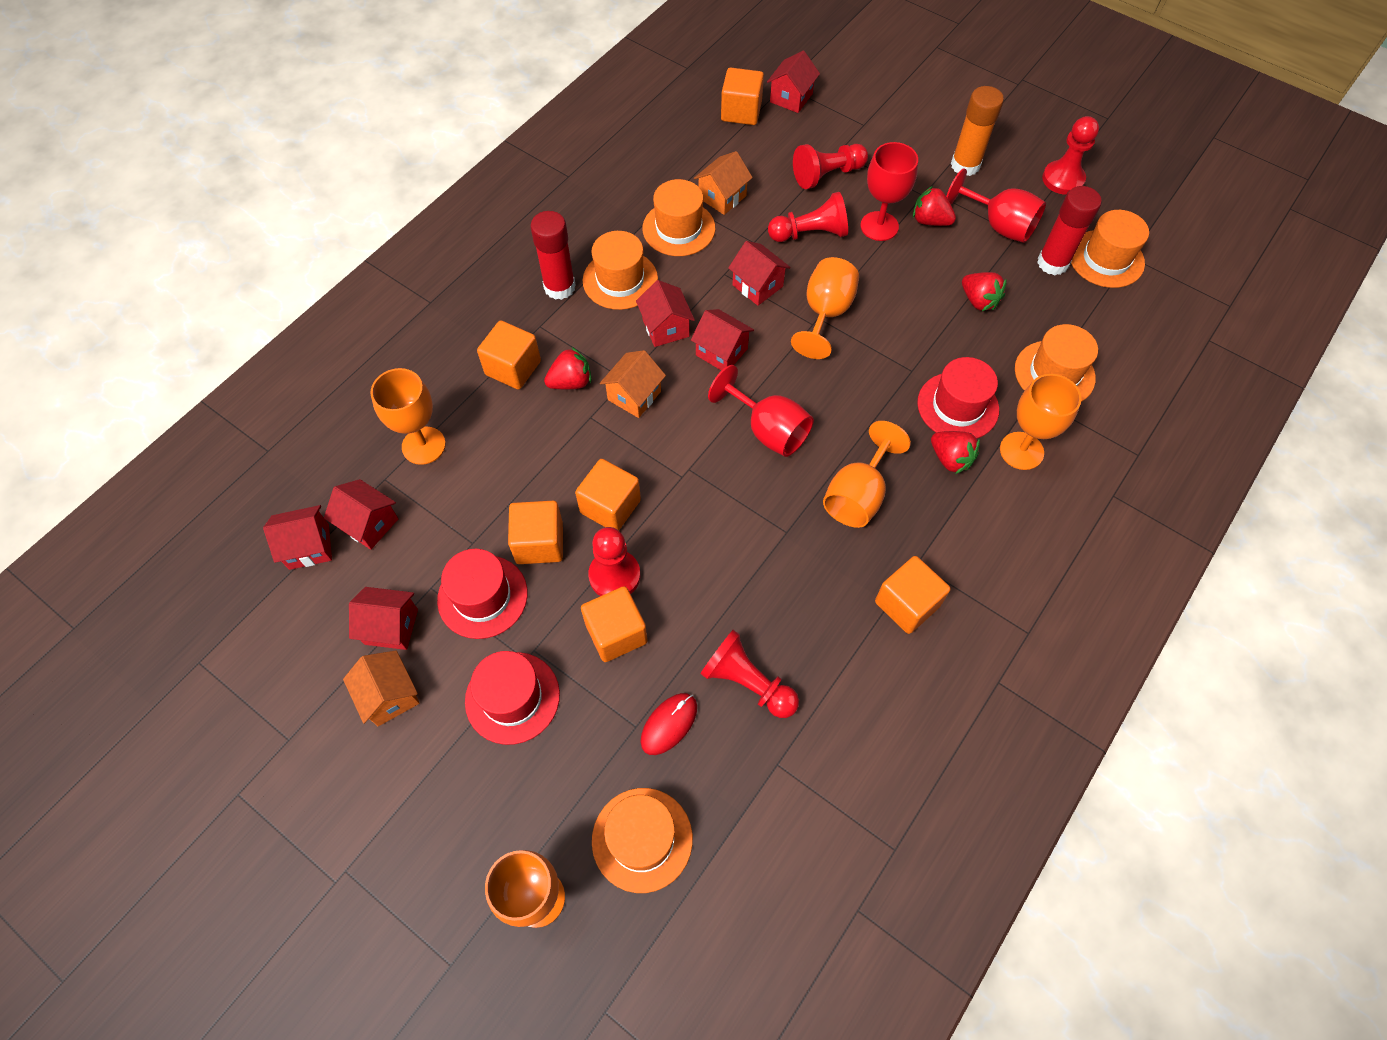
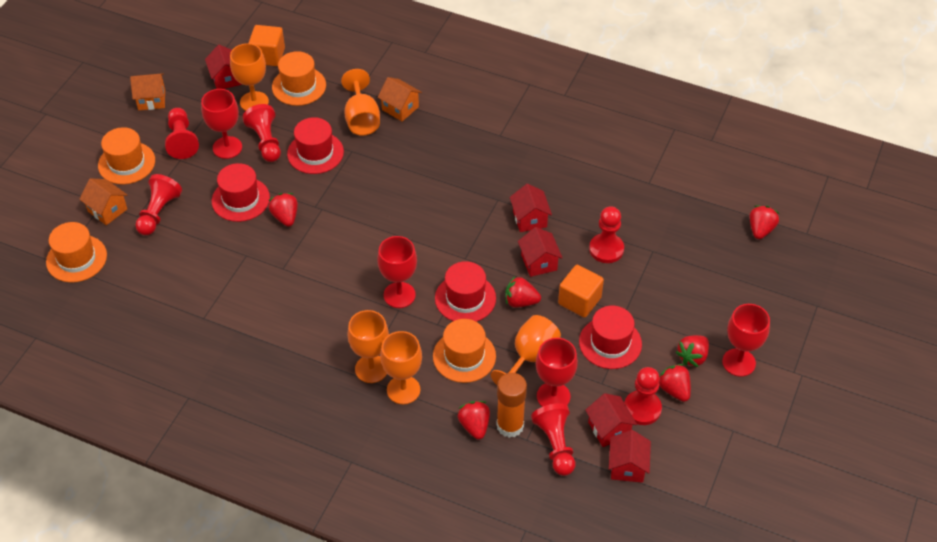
orange cube: 6 -> 2
orange hat: 5 -> 4
red glue stick: 2 -> 0
red goblet: 3 -> 4
red hat: 3 -> 4
red house: 7 -> 5
red mouse: 1 -> 0
red pawn: 5 -> 6
red strawberry: 4 -> 6

